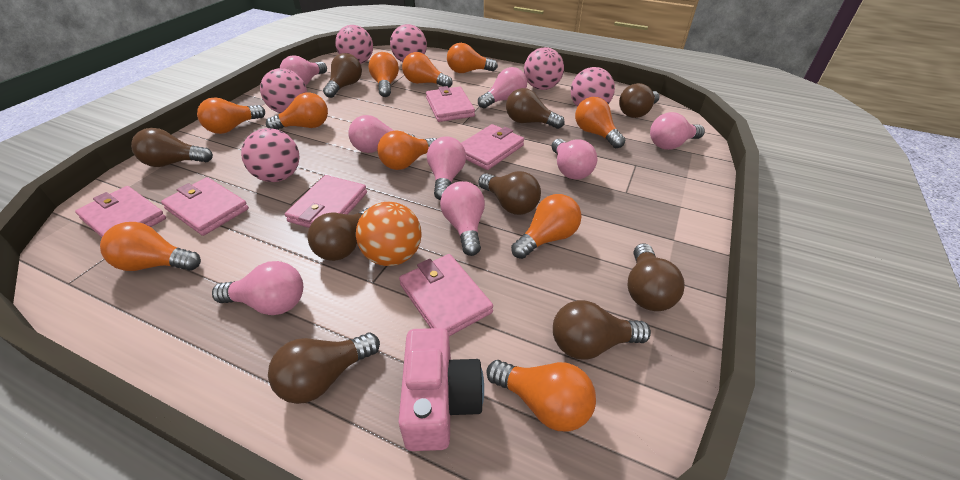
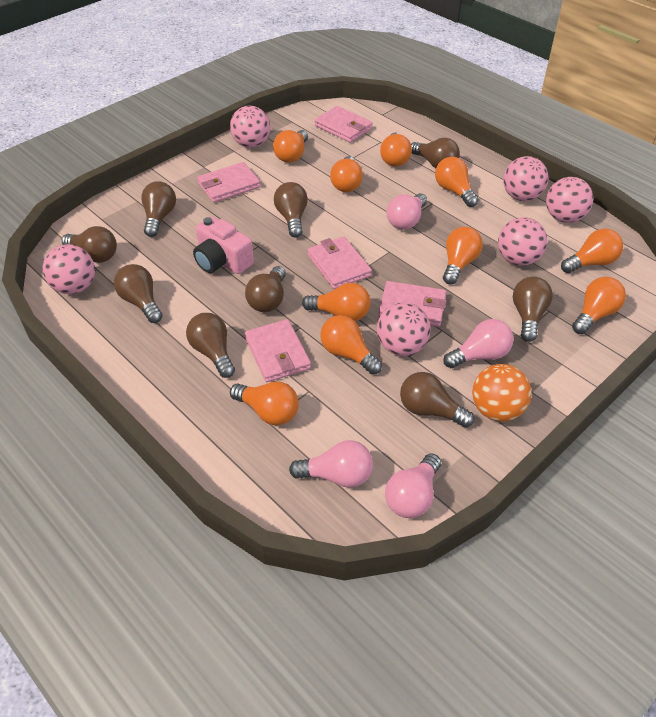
pink light bulb: 8 -> 4
pink wallet: 6 -> 5

